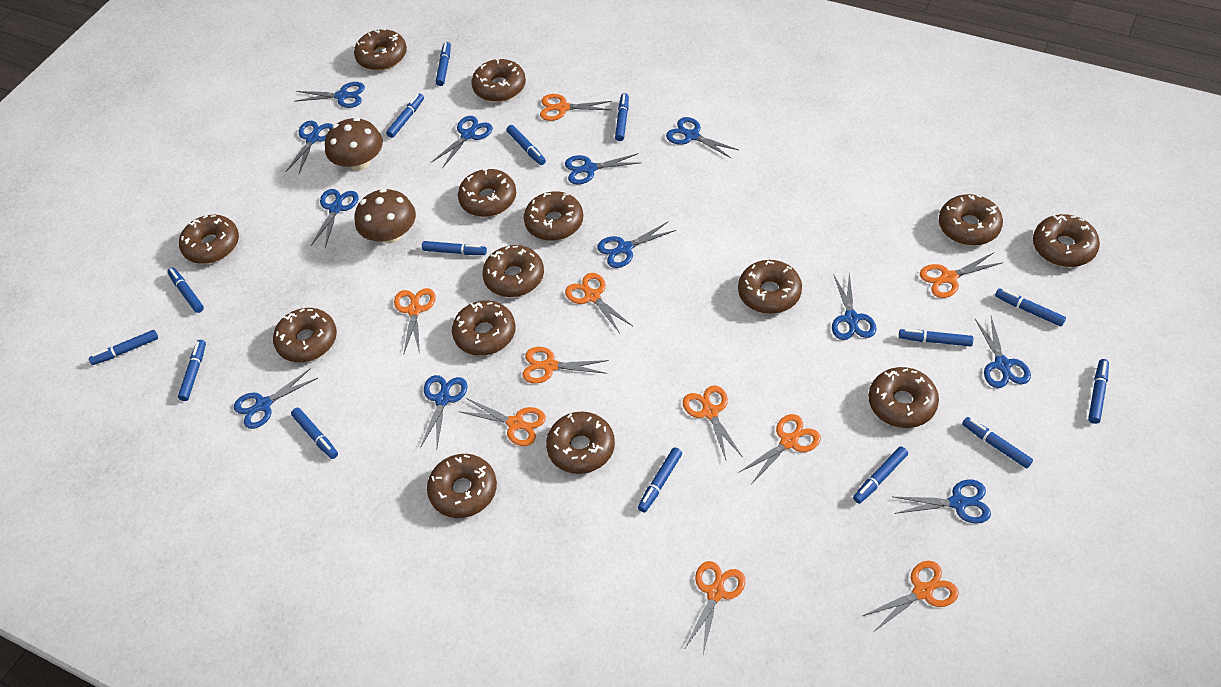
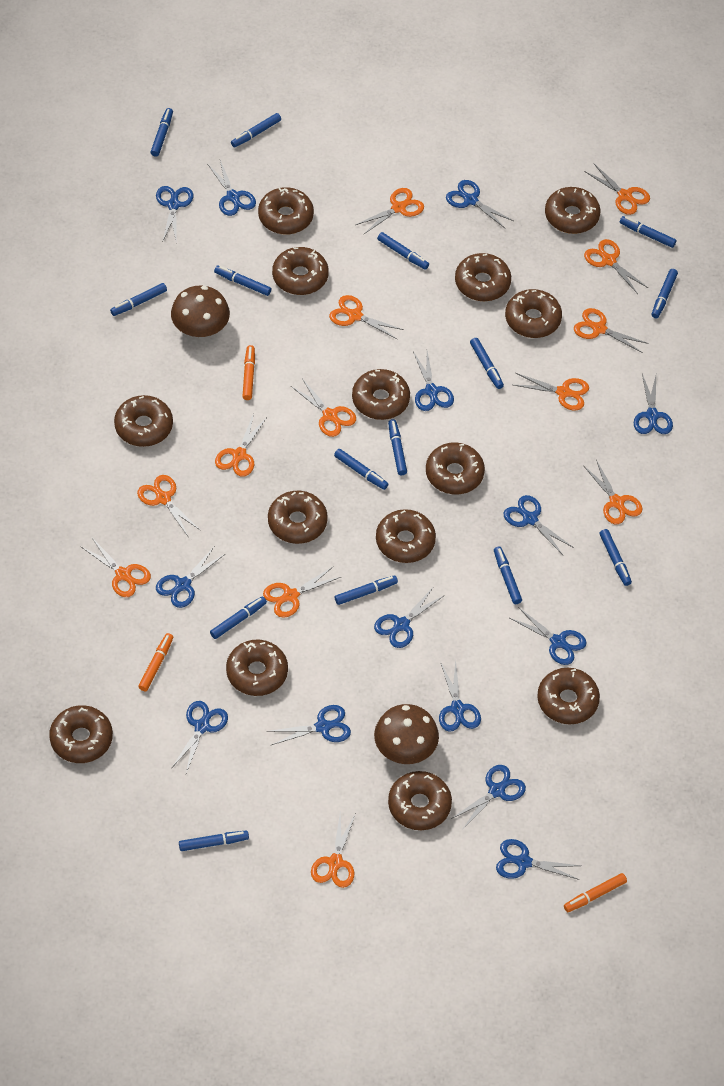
blue scissors: 12 -> 14
orange marker: 0 -> 3
orange scissors: 10 -> 13

